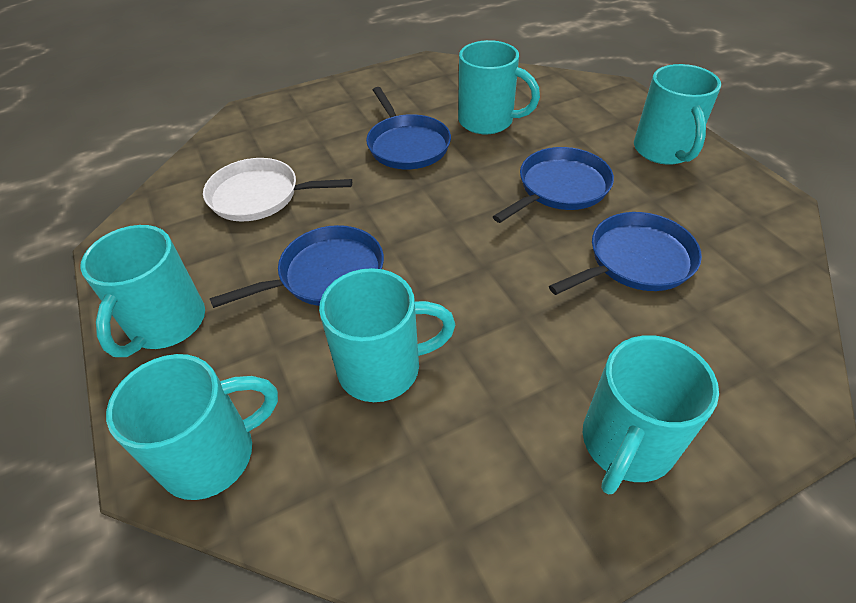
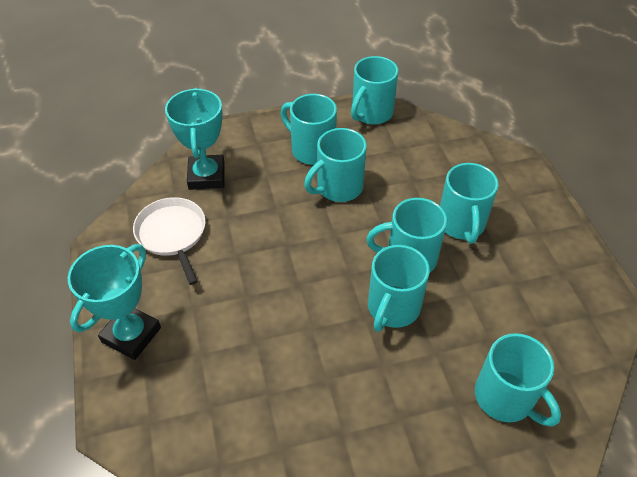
blue pan: 4 -> 0
turquoise mug: 6 -> 7
turquoise trophy: 0 -> 2

